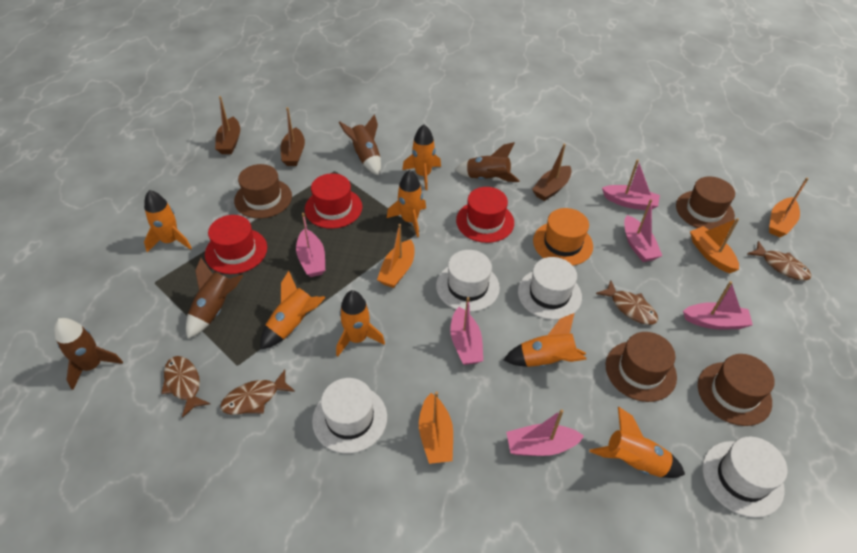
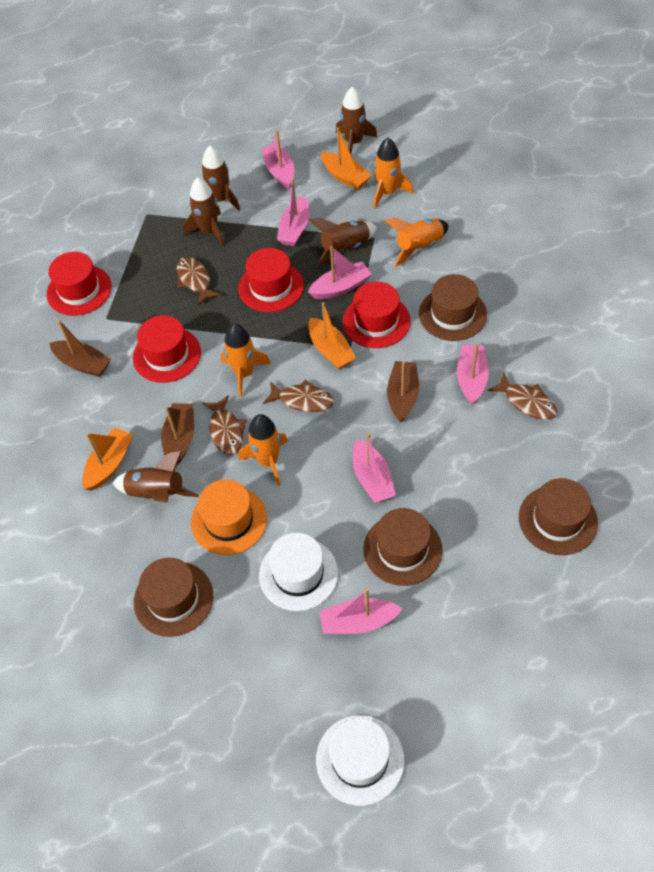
brown rocket: 4 -> 5
orange boat: 4 -> 3
orange rocket: 7 -> 4
red hat: 3 -> 4
white hat: 4 -> 2

